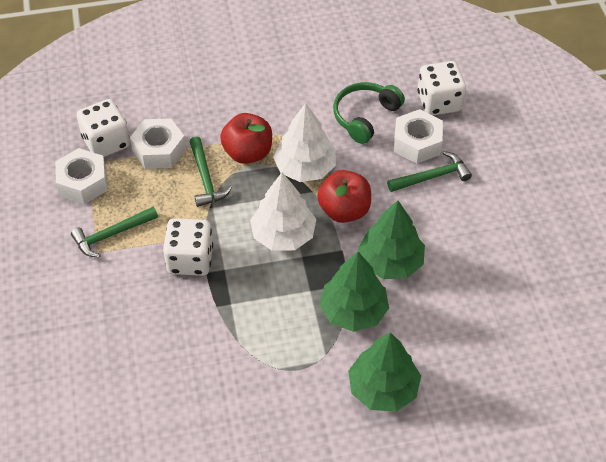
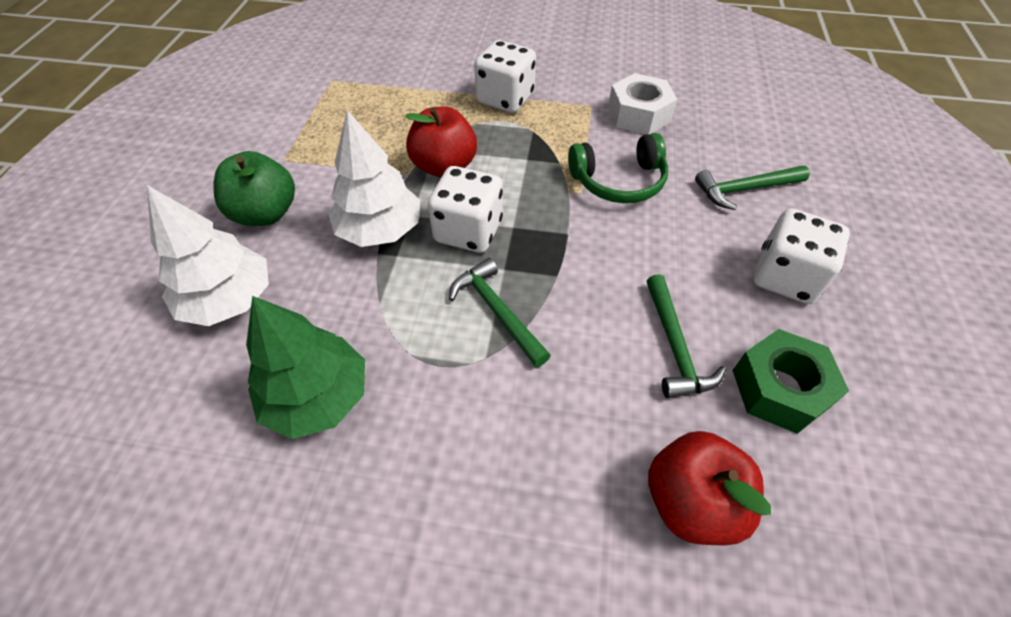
green apple: 0 -> 1
green nut: 0 -> 1
green tree: 3 -> 1
white nut: 3 -> 1

